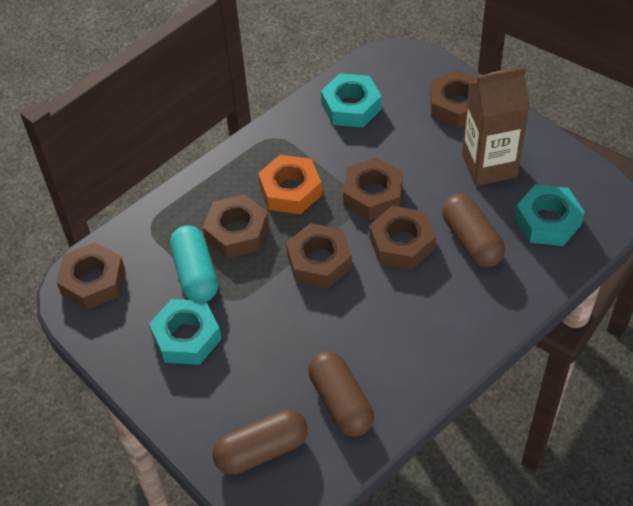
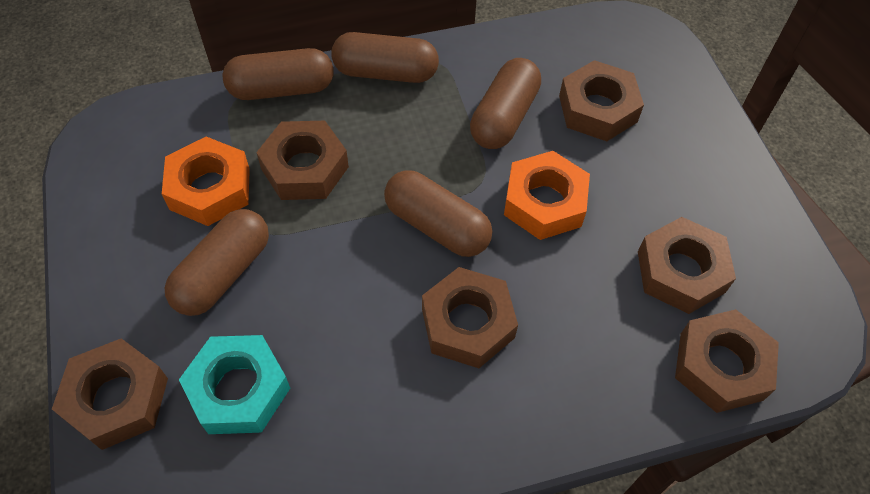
brown capsule: 3 -> 5
brown carton: 1 -> 0
orange nut: 1 -> 2
turquoise capsule: 1 -> 0
turquoise nut: 3 -> 1

